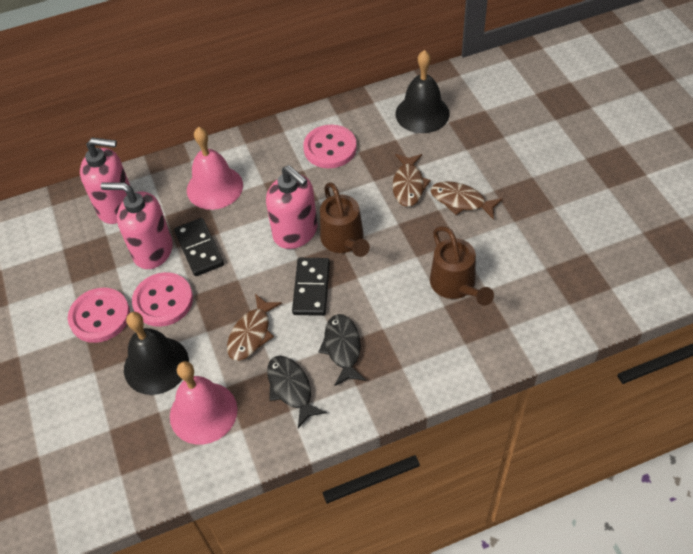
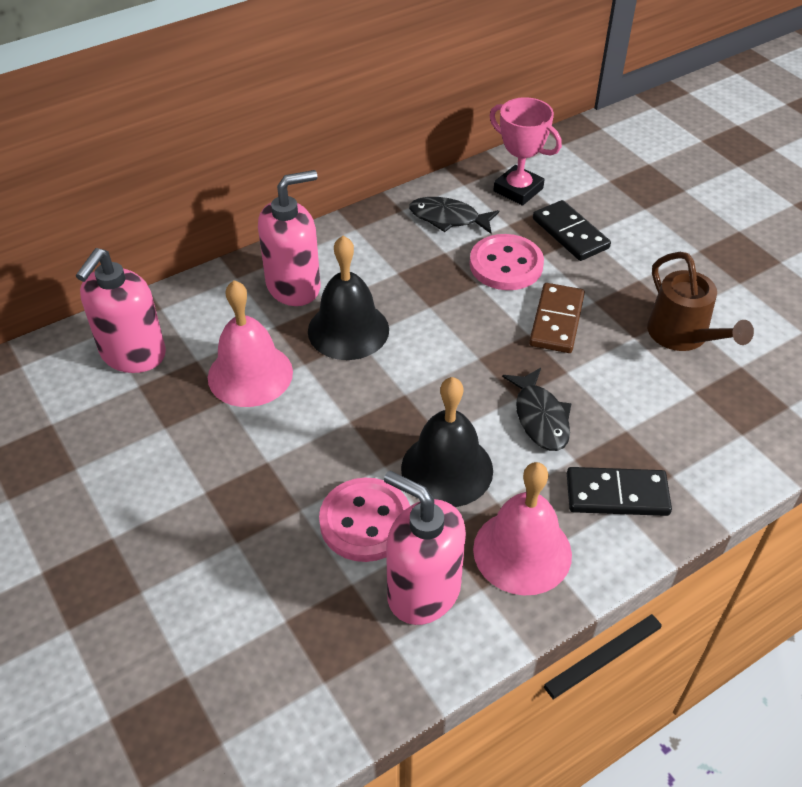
brown domino: 0 -> 1
brown fish: 3 -> 0
brown watering can: 2 -> 1
pink button: 3 -> 2
pink trophy: 0 -> 1

